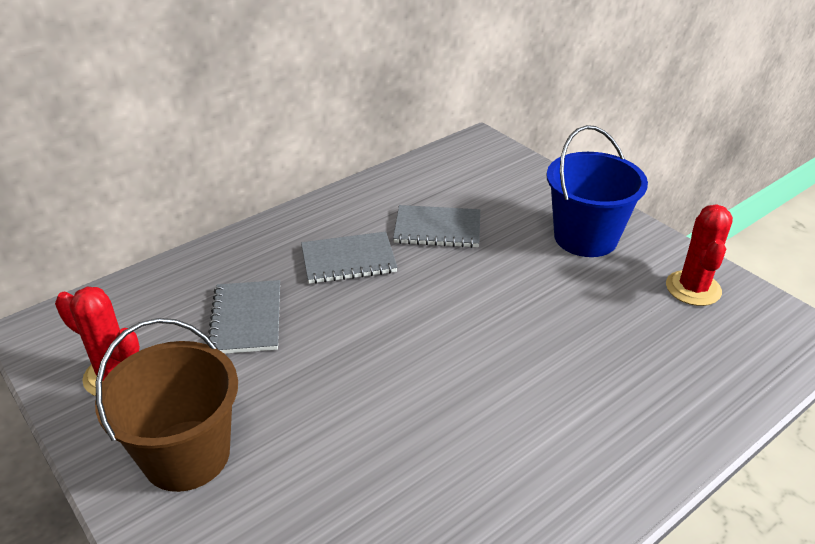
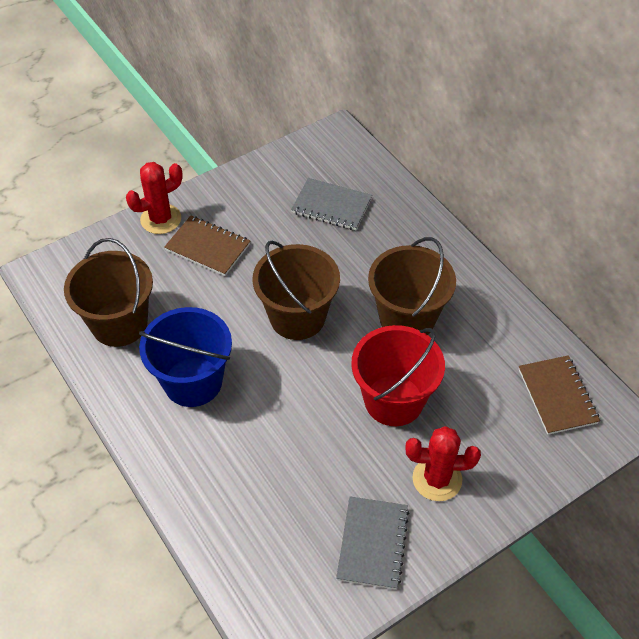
brown bucket: 1 -> 3
brown notebook: 0 -> 2
grey notebook: 3 -> 2
red bucket: 0 -> 1

